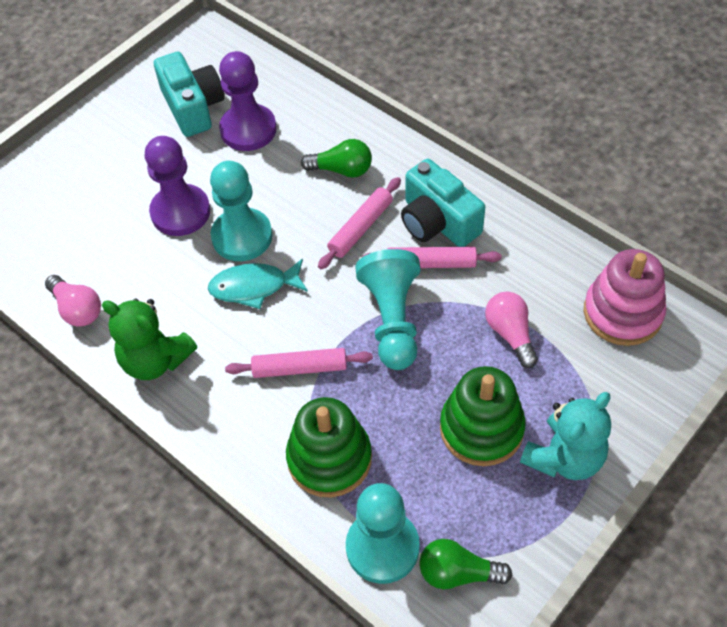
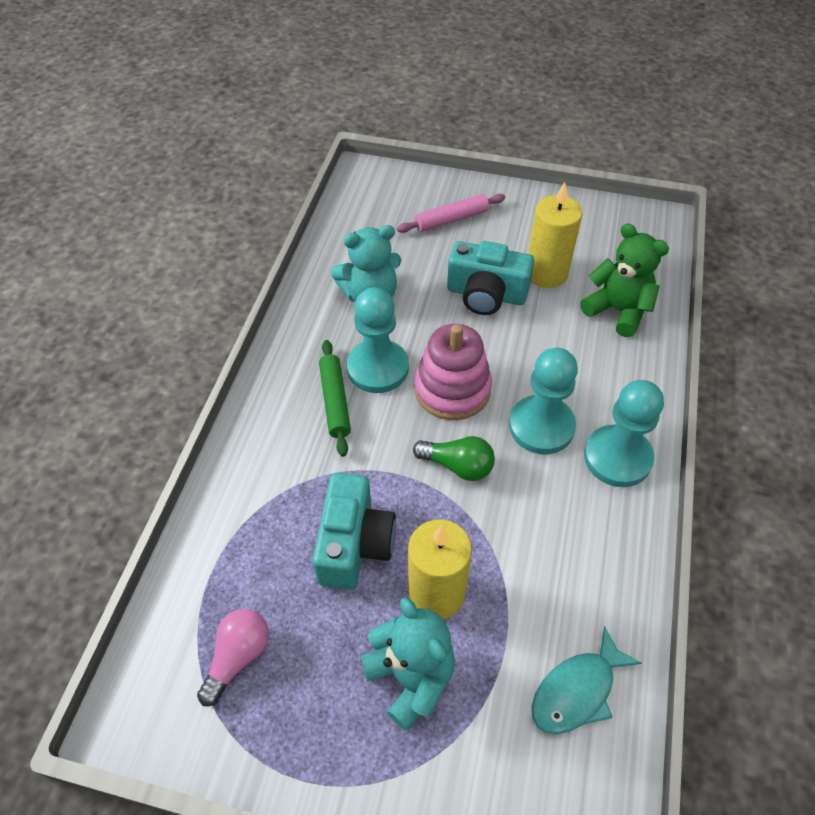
green light bulb: 2 -> 1
green rolling pin: 0 -> 1
green stacking toy: 2 -> 0
pink light bulb: 2 -> 1
pink rolling pin: 3 -> 1
purple pawn: 2 -> 0
turquoise teddy bear: 1 -> 2
yellow candle: 0 -> 2

